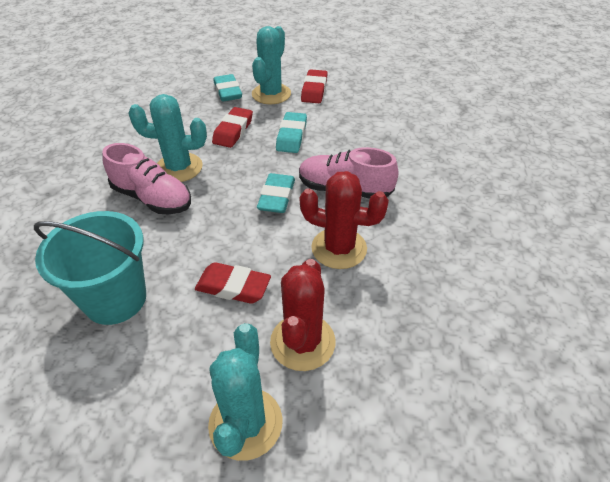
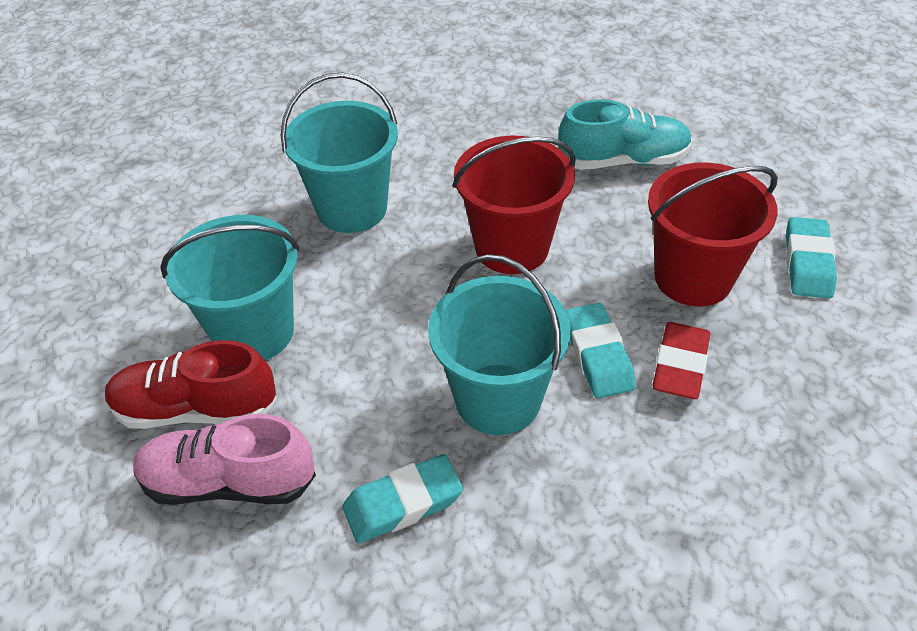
pink shoe: 2 -> 1
red bucket: 0 -> 2
red cactus: 2 -> 0
red eraser: 3 -> 1
red shoe: 0 -> 1
turquoise bucket: 1 -> 3
turquoise cactus: 3 -> 0
turquoise shoe: 0 -> 1

